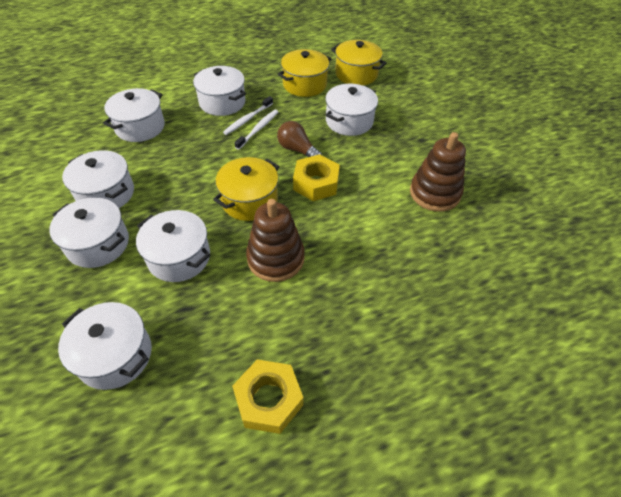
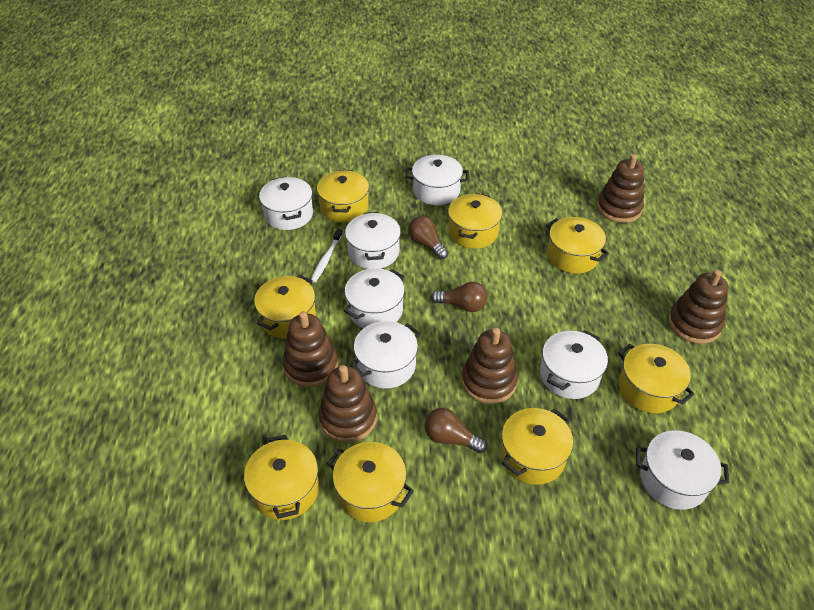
brown light bulb: 1 -> 3
brown stacking toy: 2 -> 5
white toothbrush: 2 -> 1
yellow nut: 2 -> 0
yellow pot: 3 -> 8

